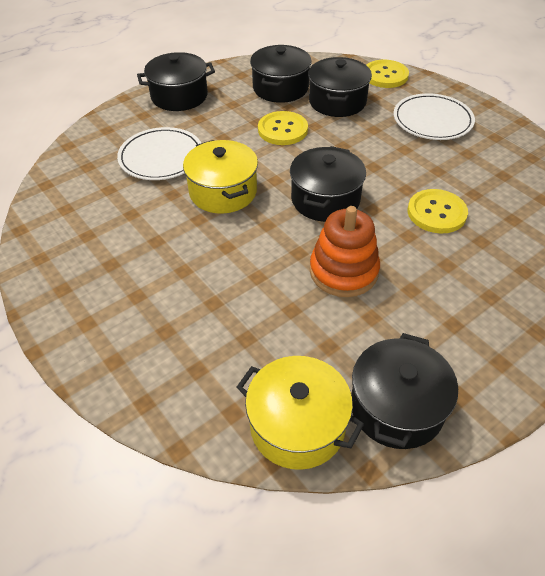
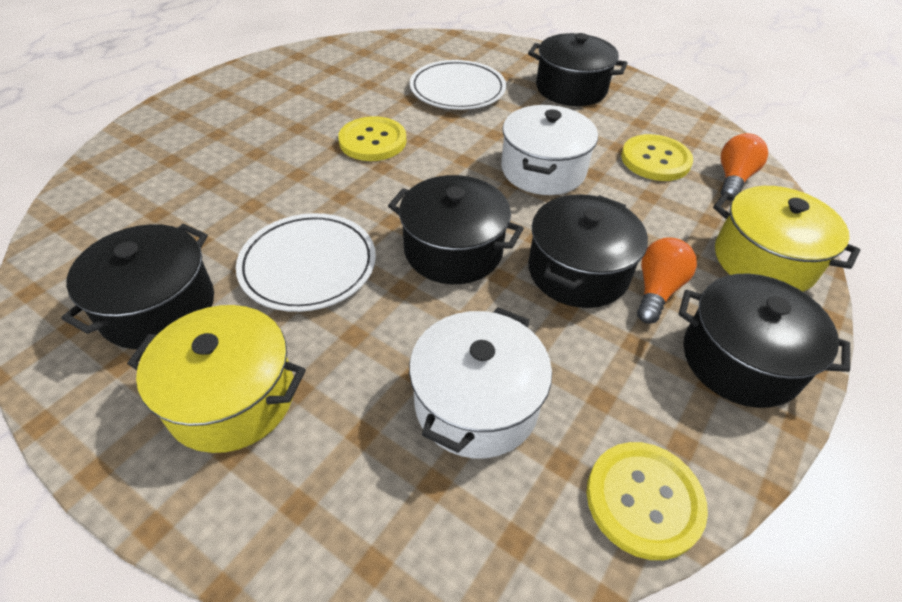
orange light bulb: 0 -> 2
orange stacking toy: 1 -> 0
white pot: 0 -> 2

